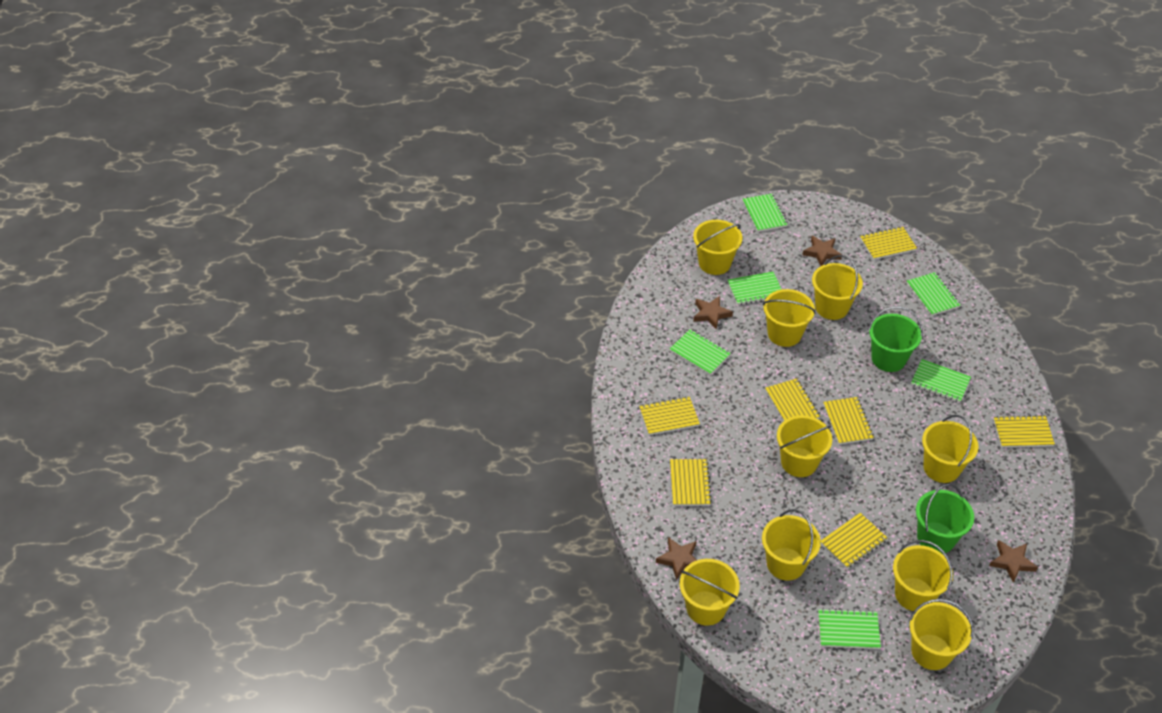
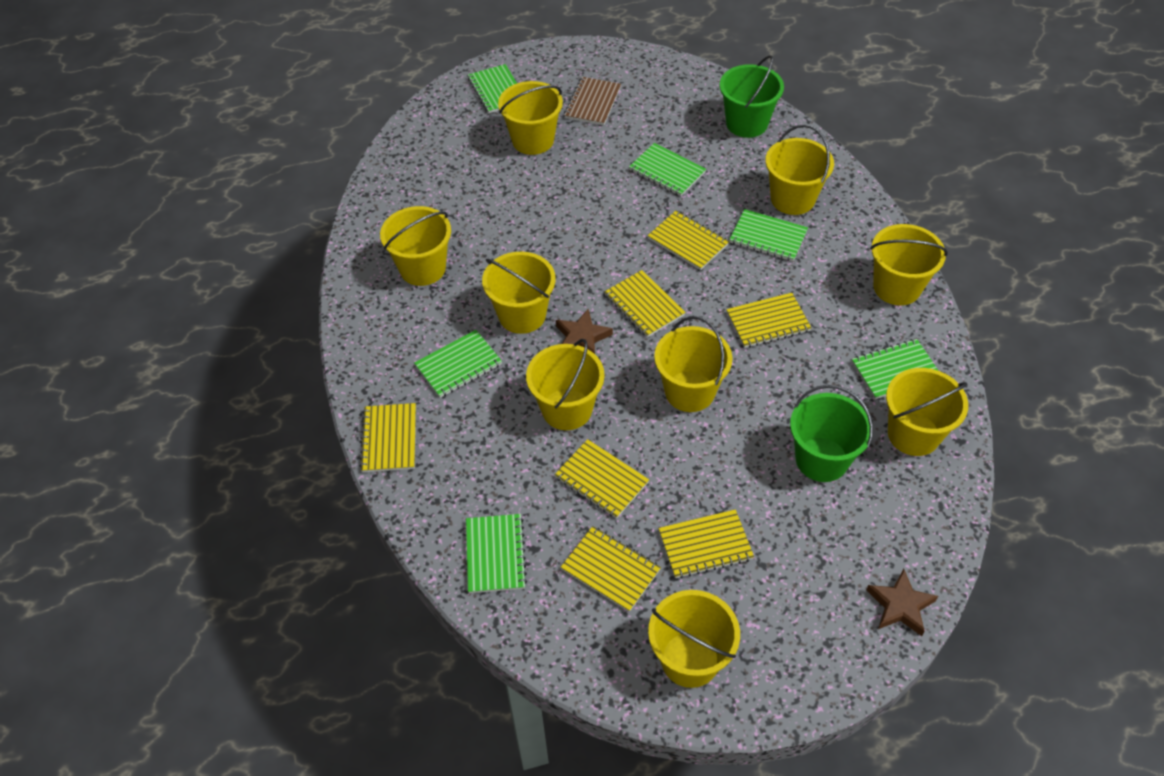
brown notebook: 0 -> 1
brown star: 4 -> 2

